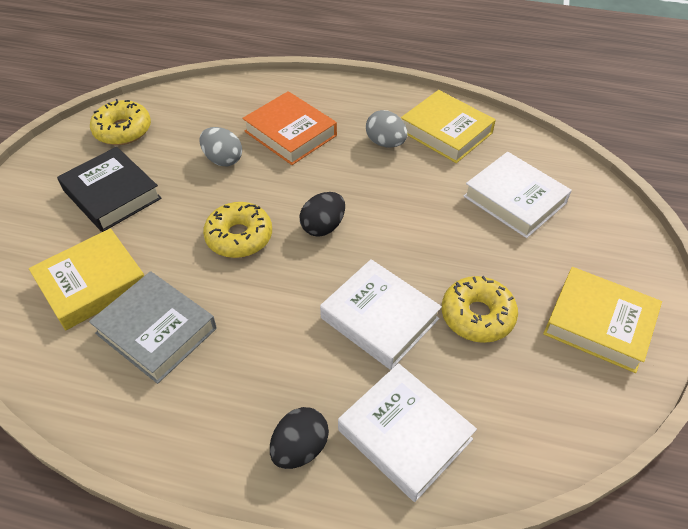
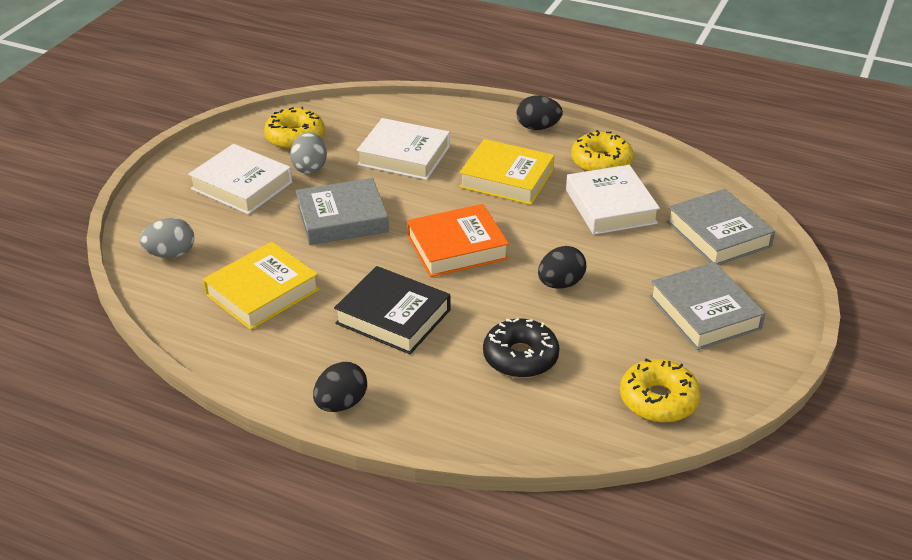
black donut: 0 -> 1
black egg: 2 -> 3
grey book: 1 -> 3
yellow book: 3 -> 2

